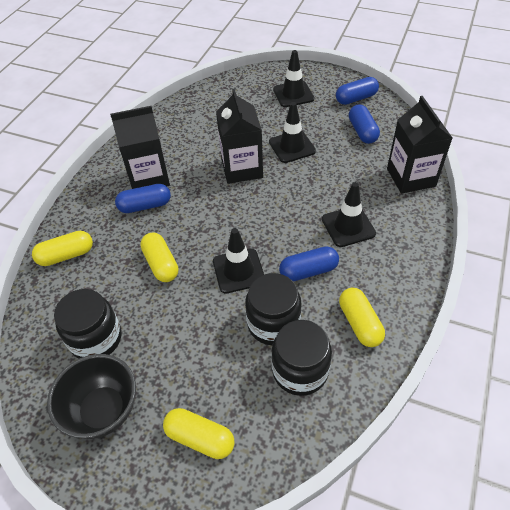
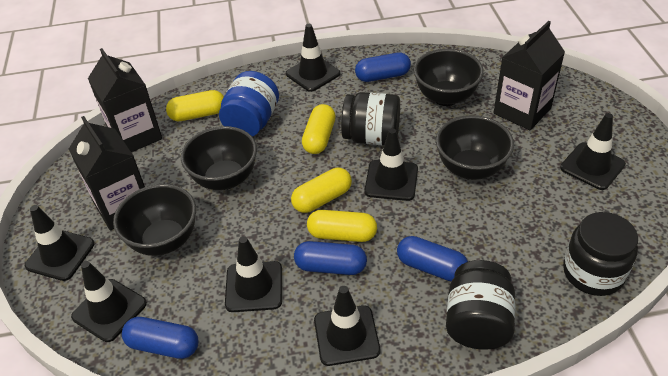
black bowl: 1 -> 4
black traffic cone: 4 -> 7
blue jar: 0 -> 1

